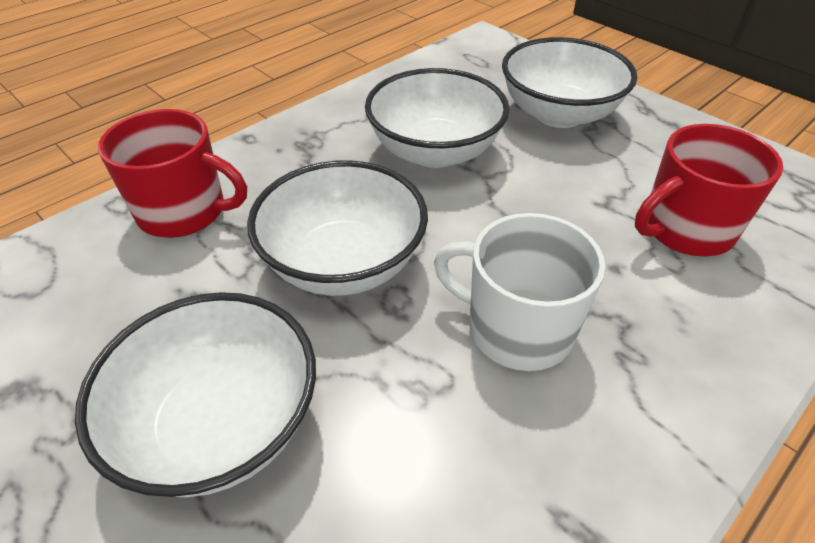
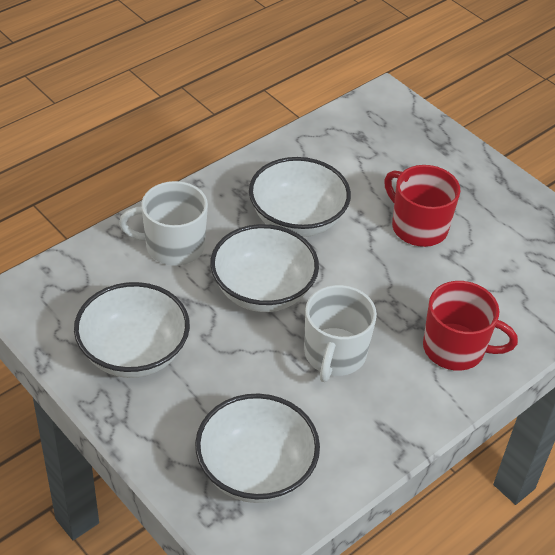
white mug: 1 -> 2

